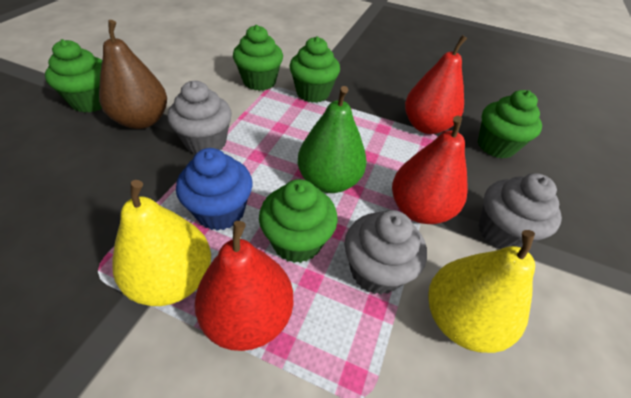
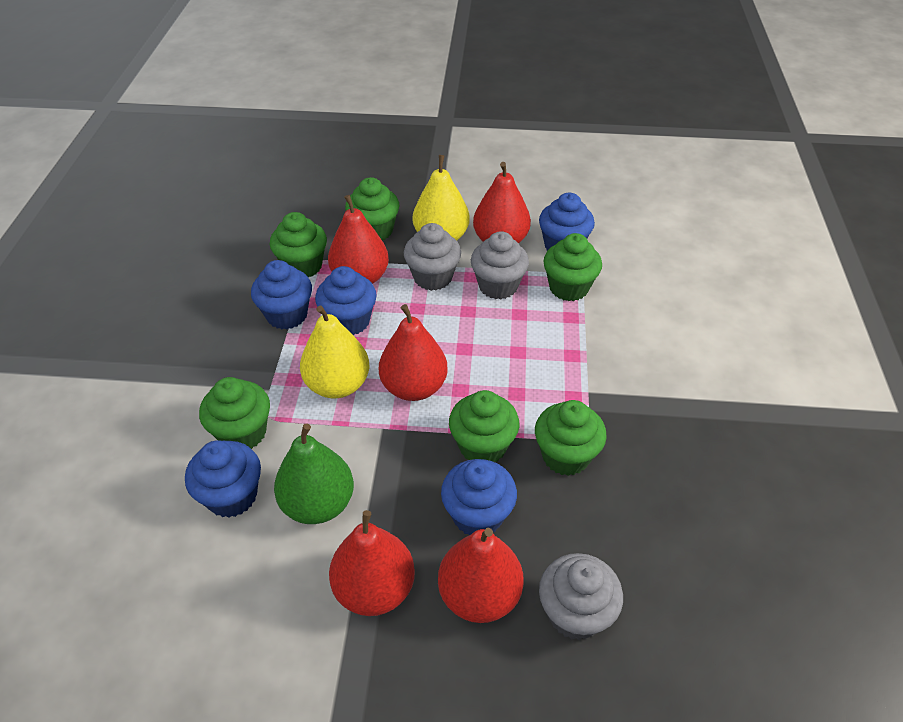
blue cupcake: 1 -> 5
brown pear: 1 -> 0
green cupcake: 5 -> 6
red pear: 3 -> 5

